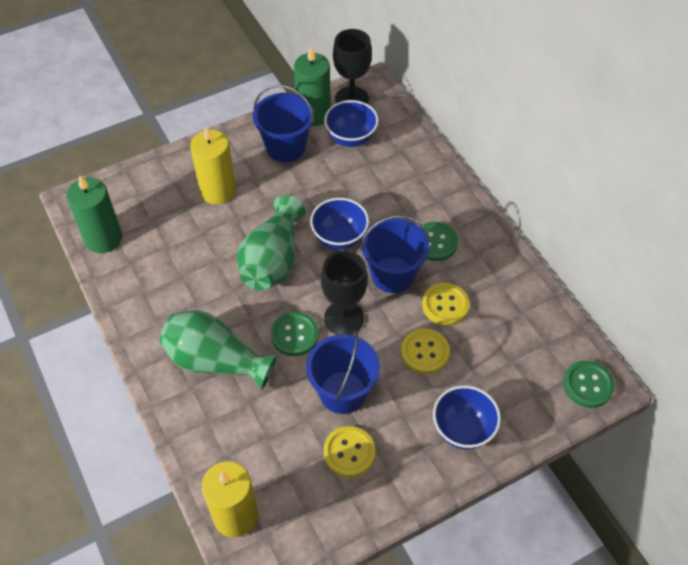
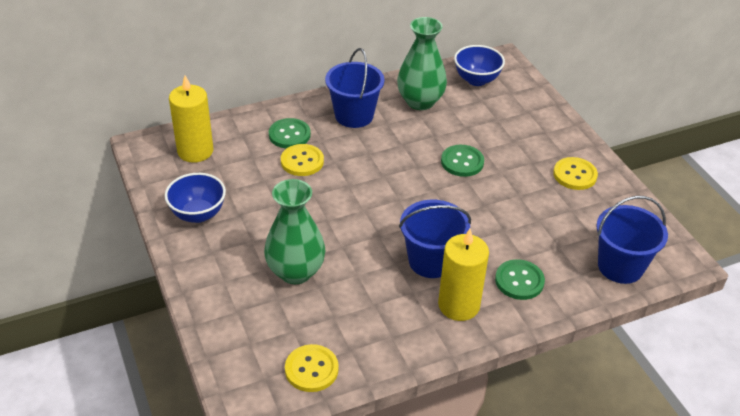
black goblet: 2 -> 0
blue bowl: 3 -> 2
green candle: 2 -> 0

